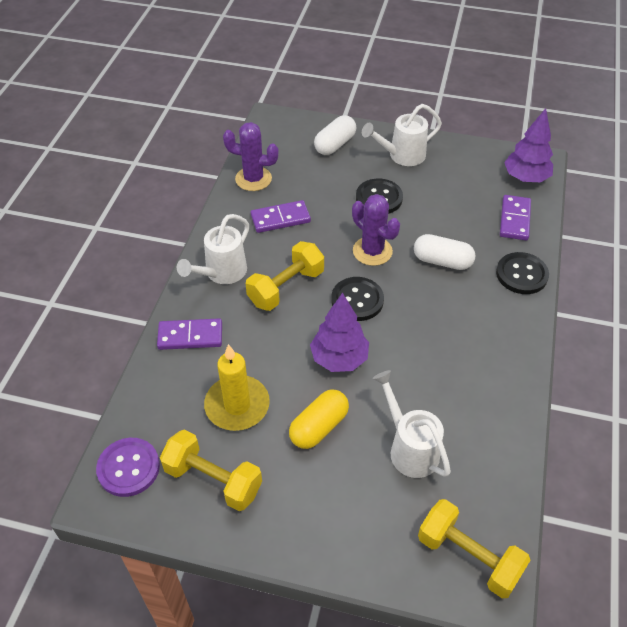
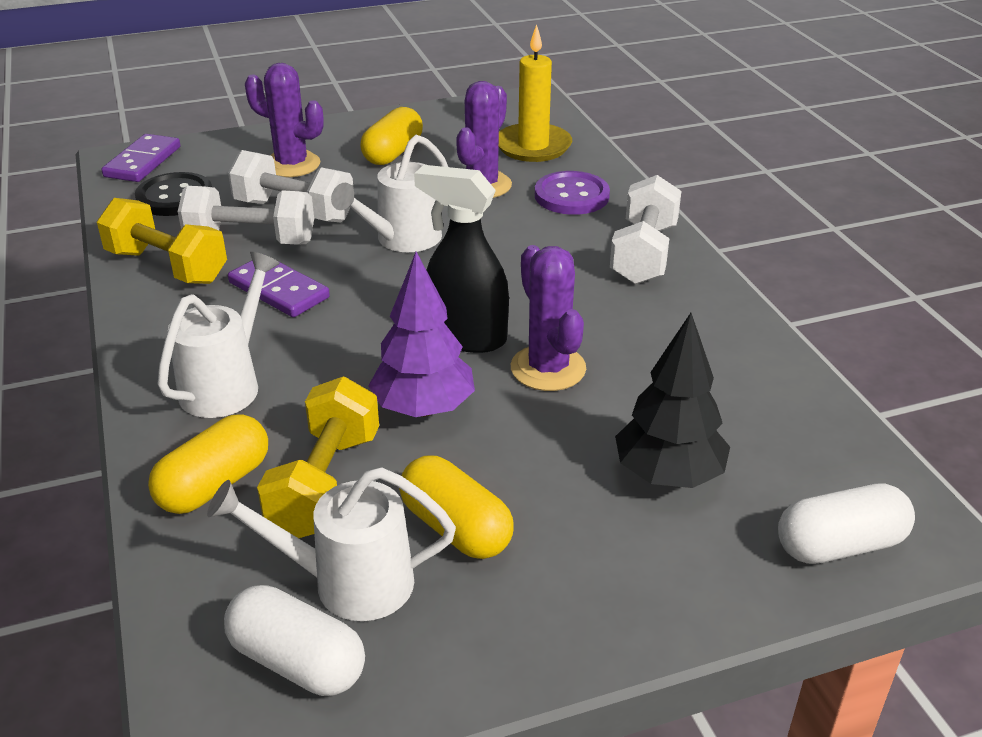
black button: 3 -> 1
black spray bottle: 0 -> 1
black tree: 0 -> 1
purple cactus: 2 -> 3
purple domino: 3 -> 2
purple tree: 2 -> 1
white dumbbell: 0 -> 3
yellow capsule: 1 -> 3
yellow dumbbell: 3 -> 2

